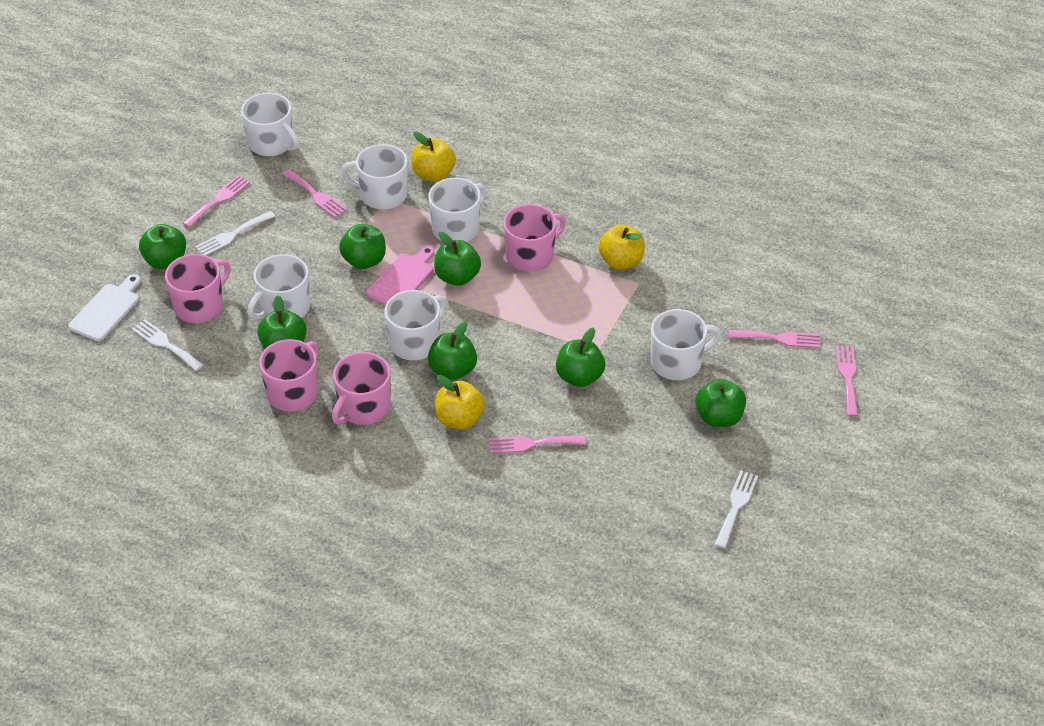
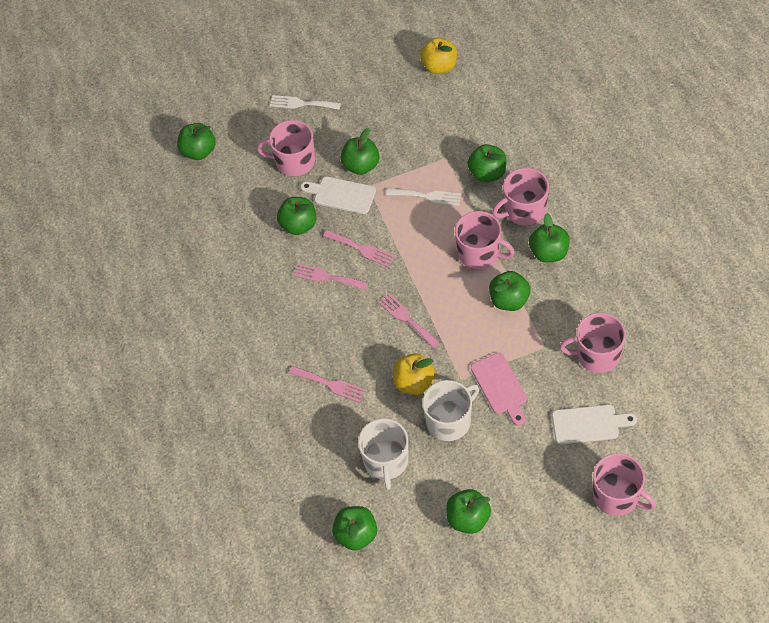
green apple: 7 -> 8
pink fork: 5 -> 4
pink mug: 4 -> 5
white cutting board: 1 -> 2
white fork: 3 -> 2
white mug: 6 -> 2
yellow apple: 3 -> 2

